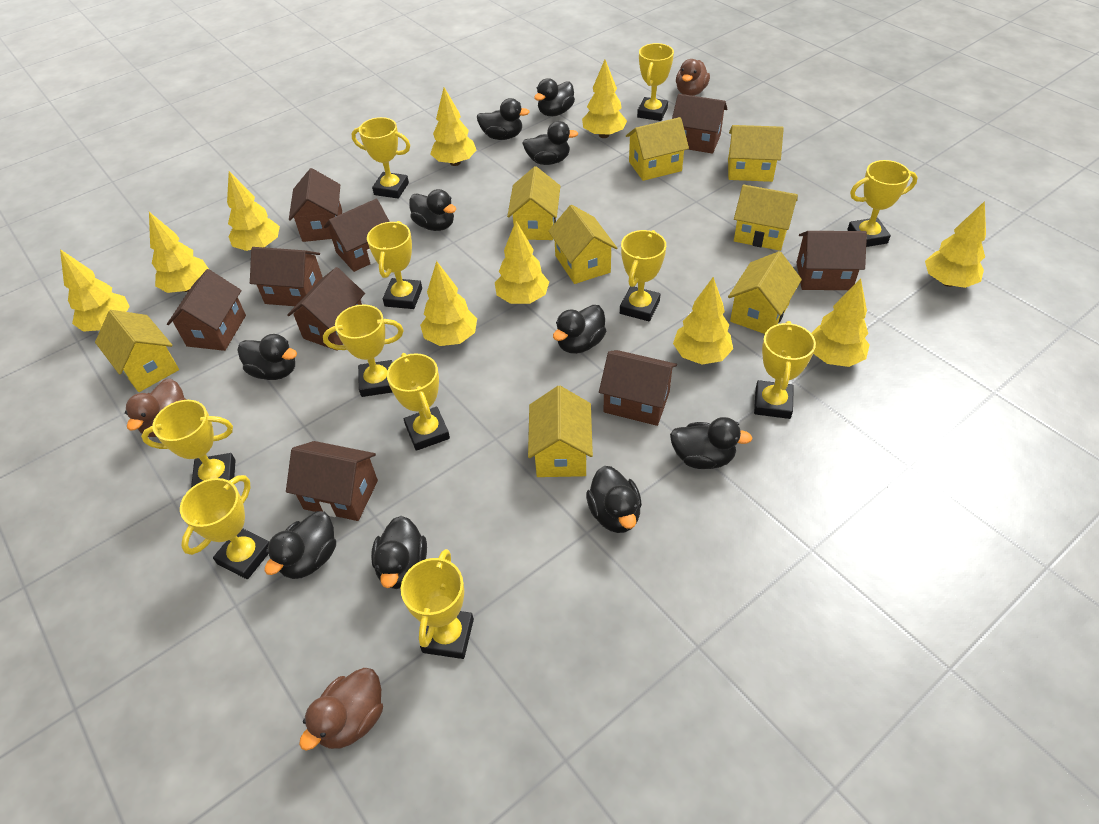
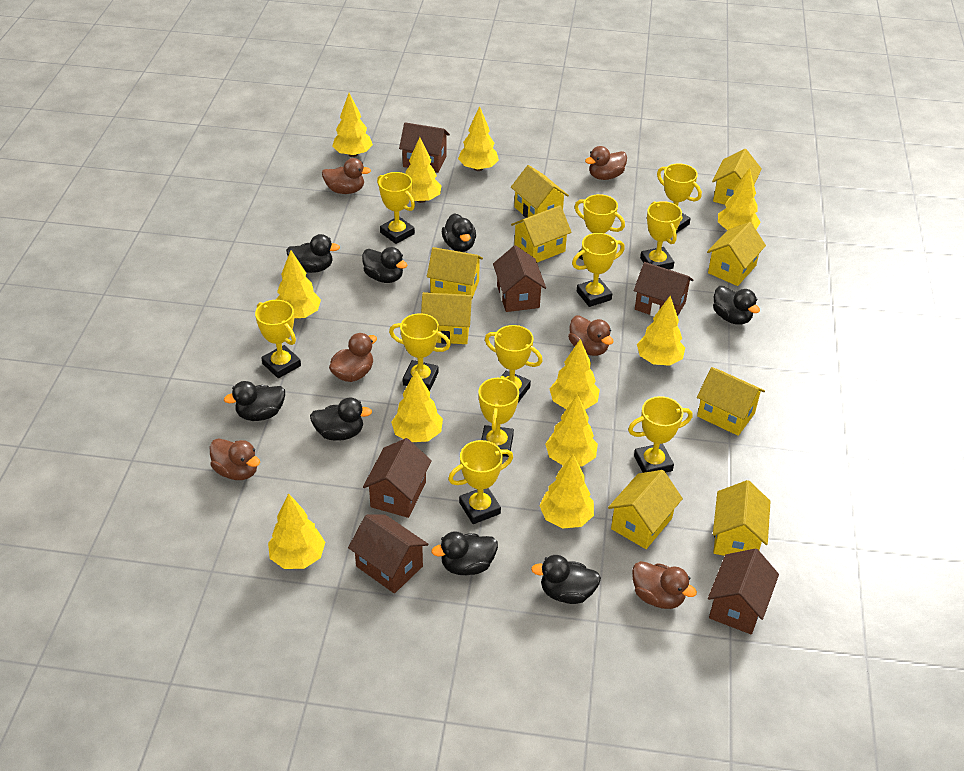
black duck: 10 -> 8
brown duck: 3 -> 6
brown house: 9 -> 6
yellow house: 8 -> 9
yellow tree: 10 -> 11

